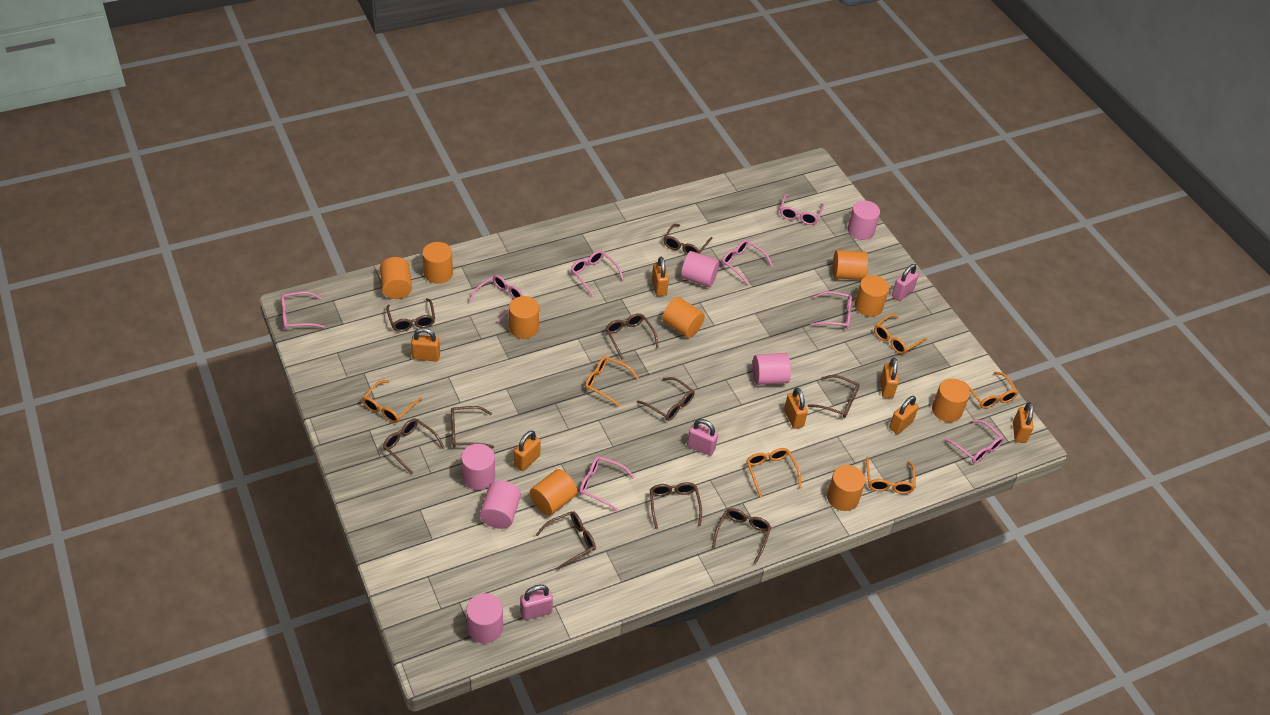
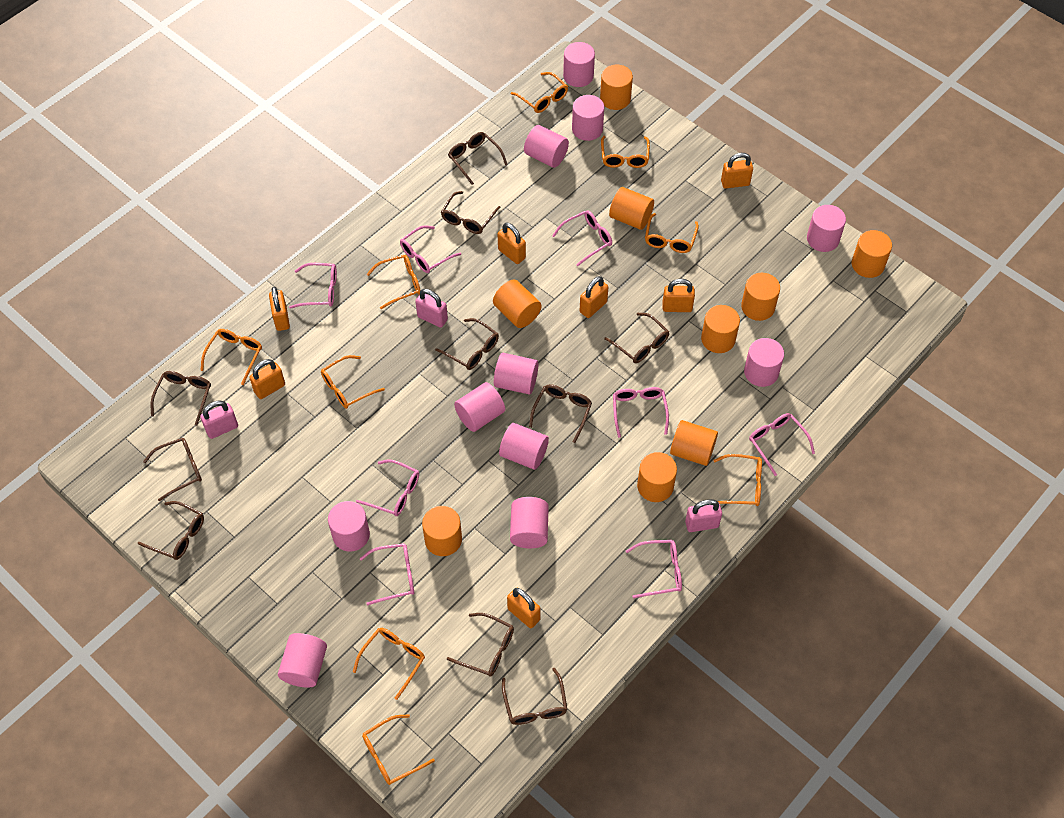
orange glasses: 6 -> 9
pink cylinder: 6 -> 11

